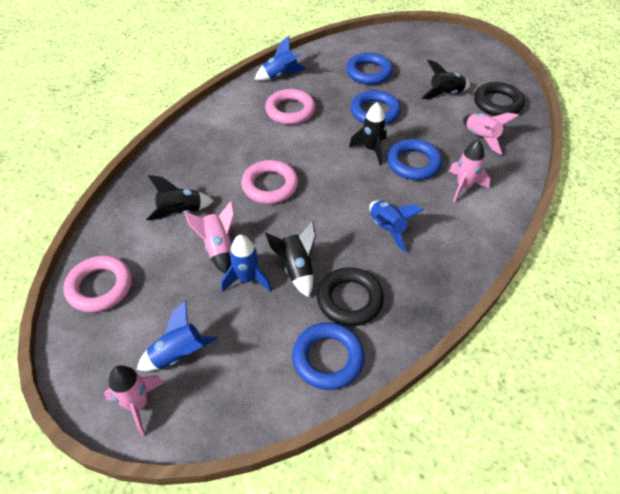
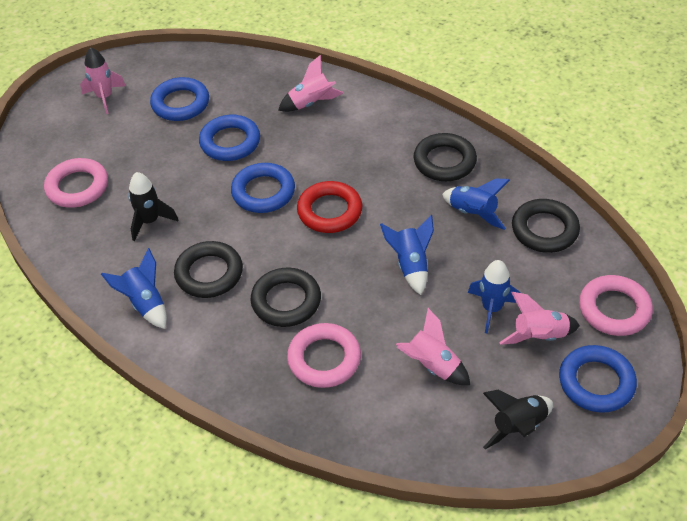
black ring: 2 -> 4
black rocket: 4 -> 2
red ring: 0 -> 1

